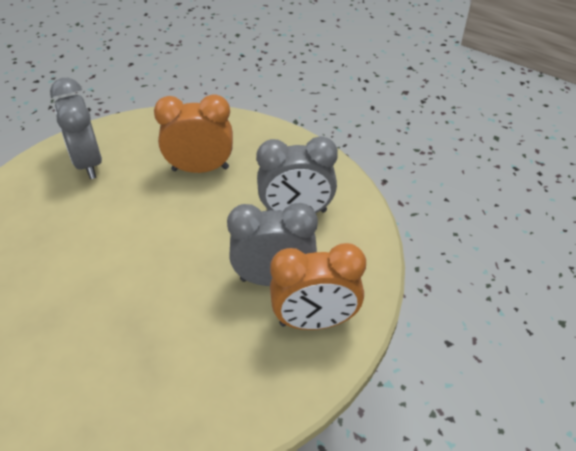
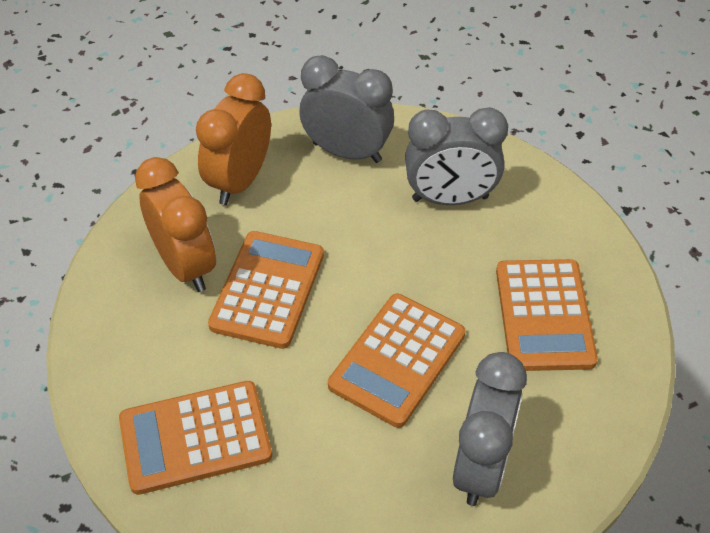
orange calculator: 0 -> 4

